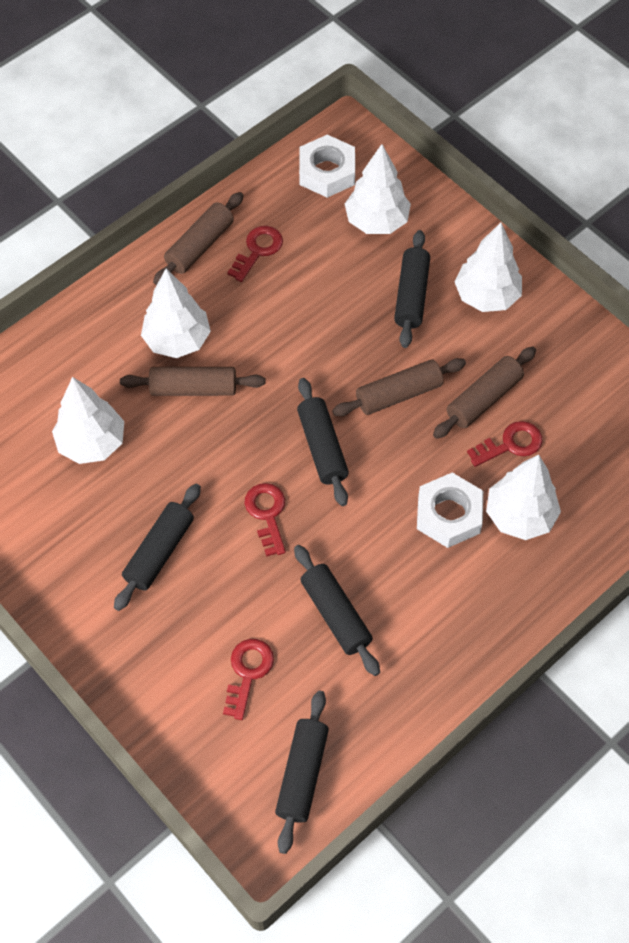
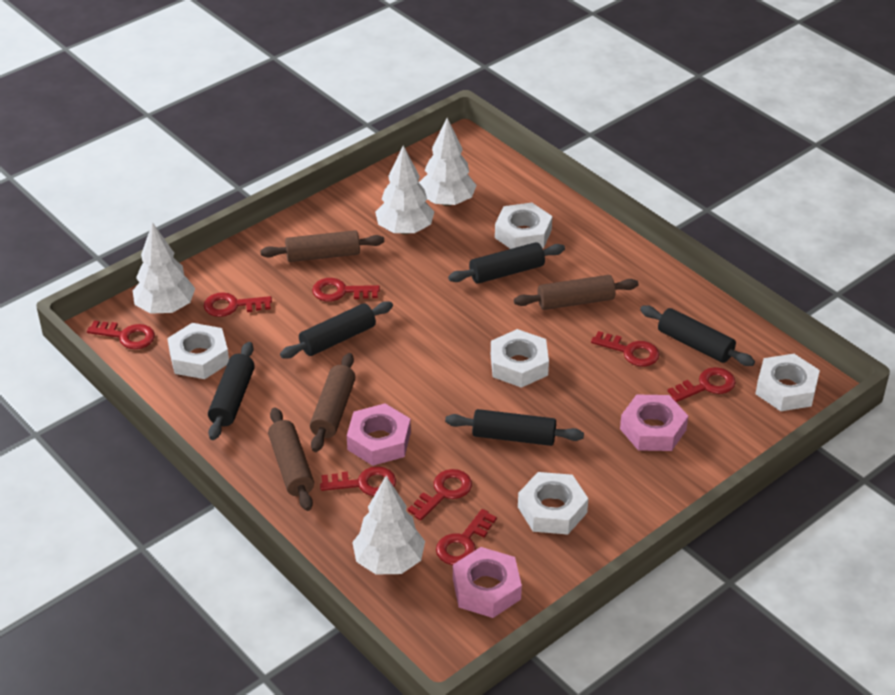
pink nut: 0 -> 3
red key: 4 -> 8
white nut: 2 -> 5
white tree: 5 -> 4

